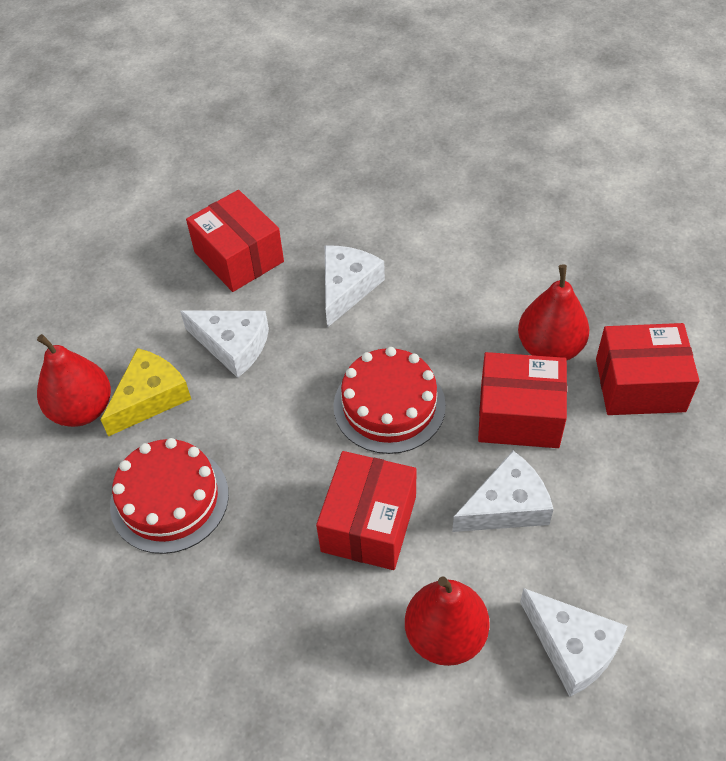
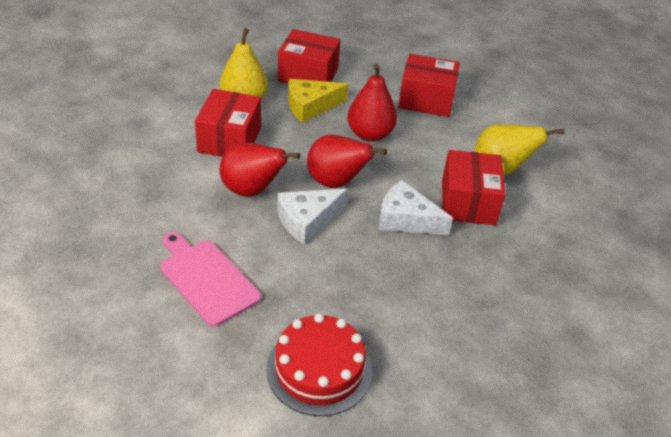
pink cutting board: 0 -> 1
red cake: 2 -> 1
white cheese: 4 -> 2
yellow pear: 0 -> 2

